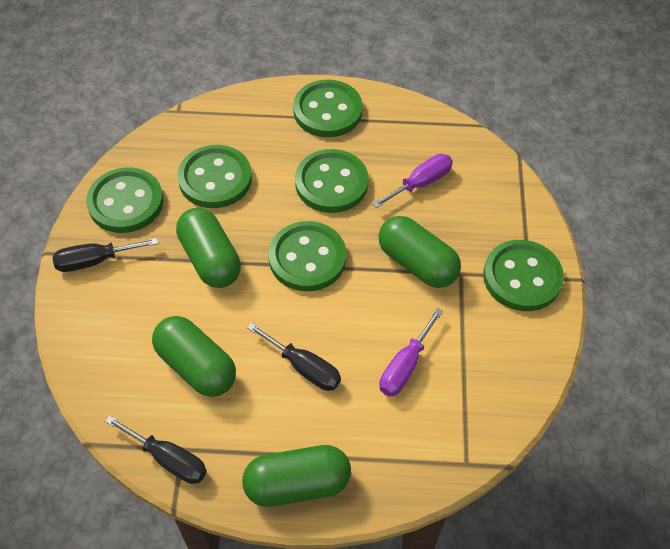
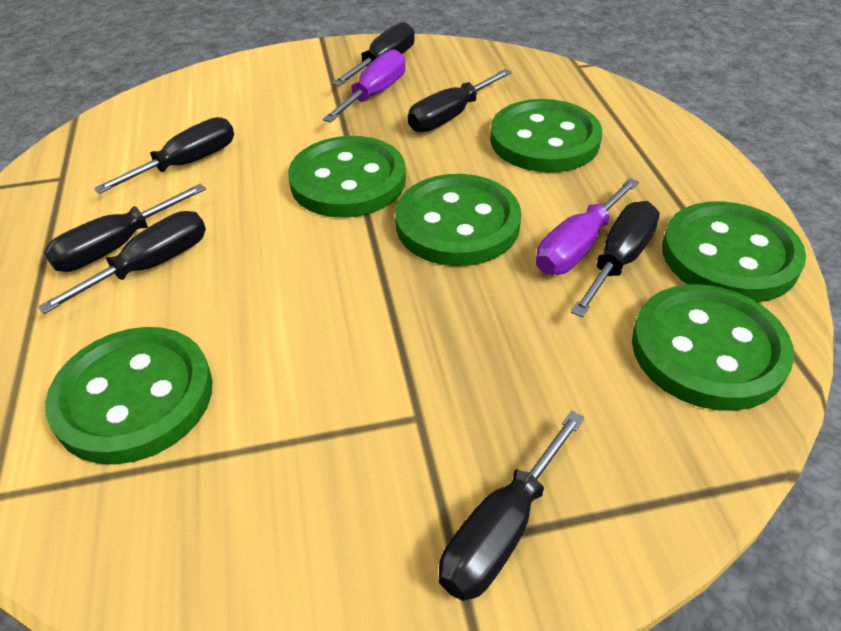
black screwdriver: 3 -> 7
green capsule: 4 -> 0

